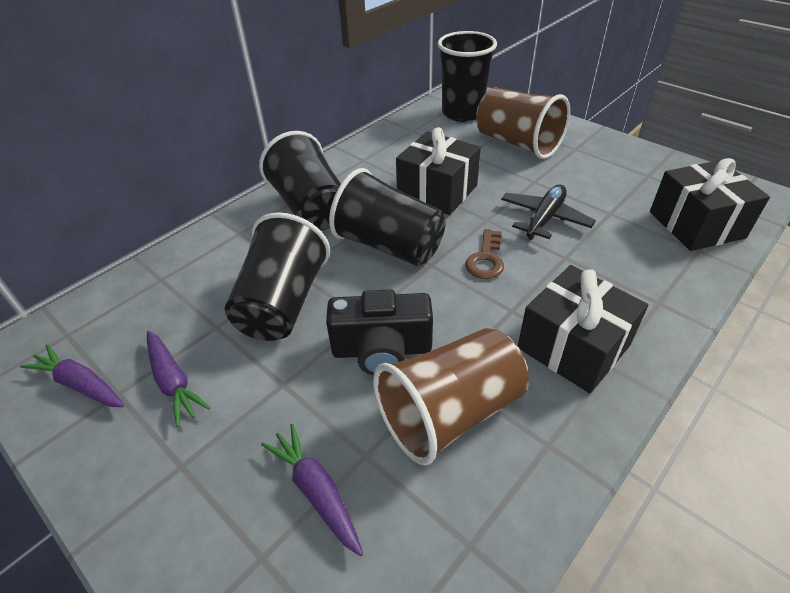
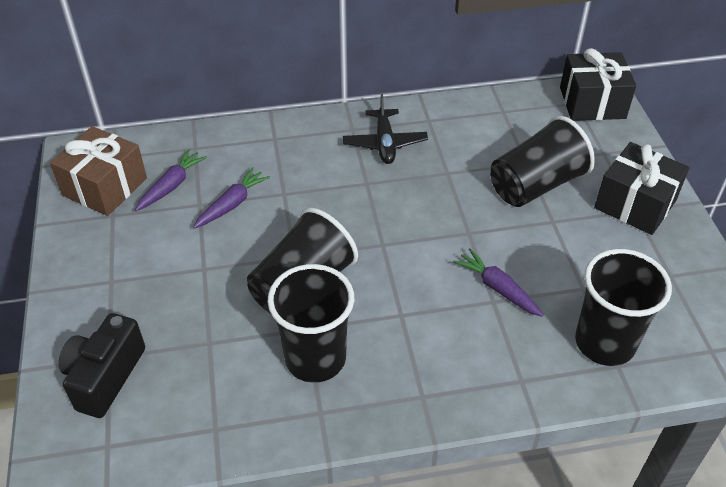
black gift: 3 -> 2
brown cup: 2 -> 0
brown gift: 0 -> 1
brown key: 1 -> 0

